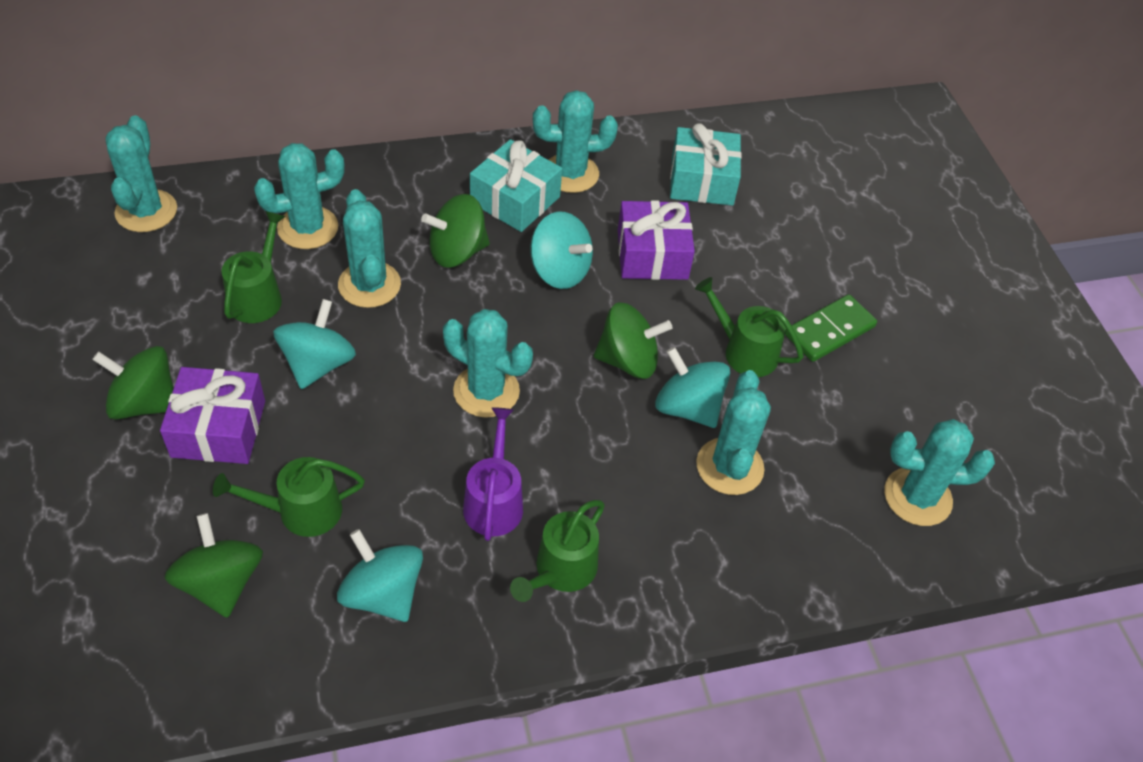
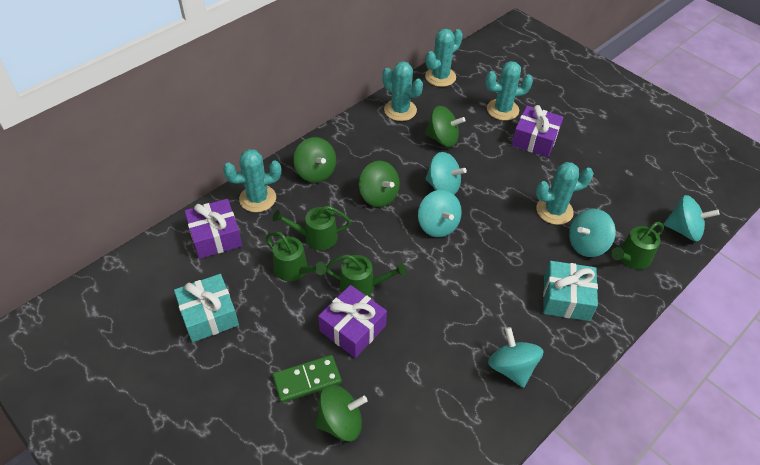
purple gift: 2 -> 3
purple watering can: 1 -> 0
turquoise cactus: 7 -> 5
turquoise spinning top: 4 -> 5

